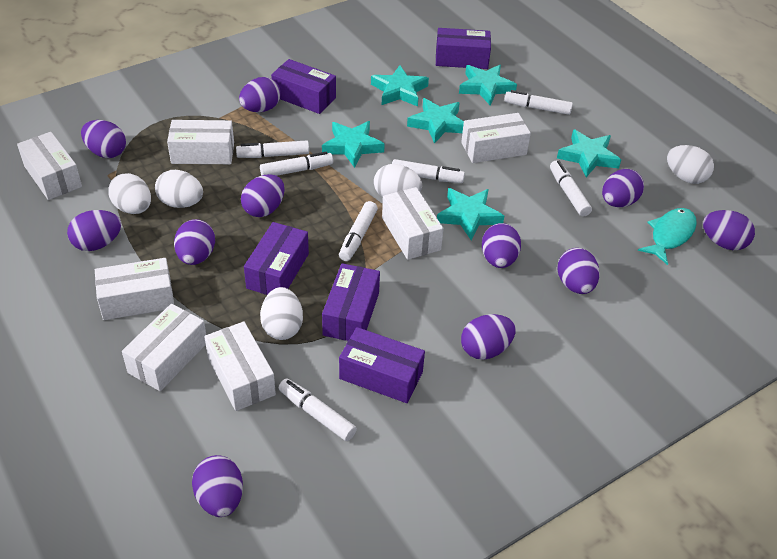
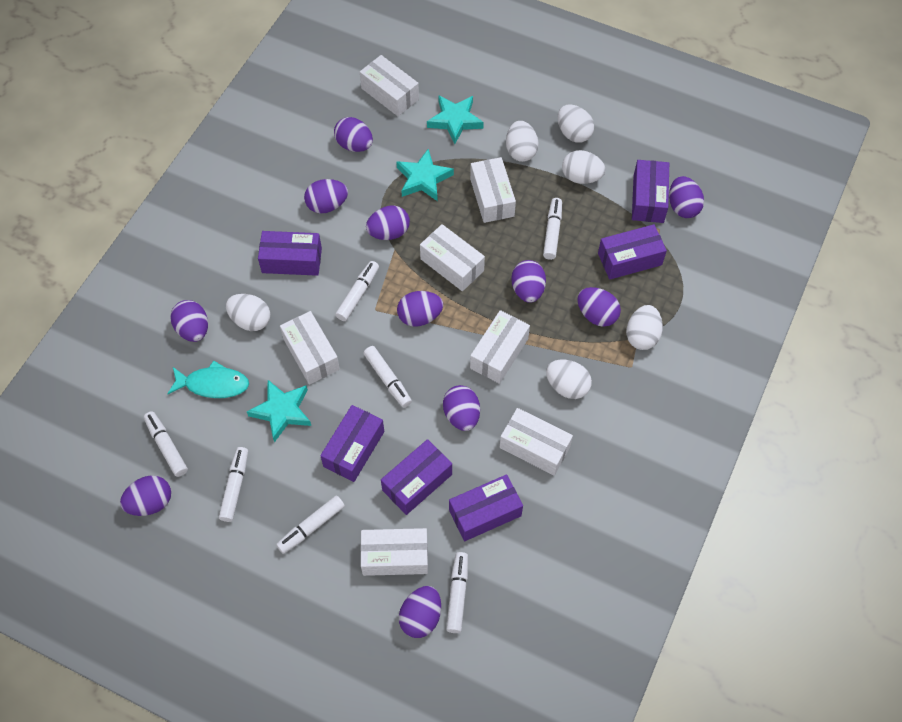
purple box: 5 -> 6
turquoise star: 6 -> 3
white egg: 5 -> 6

